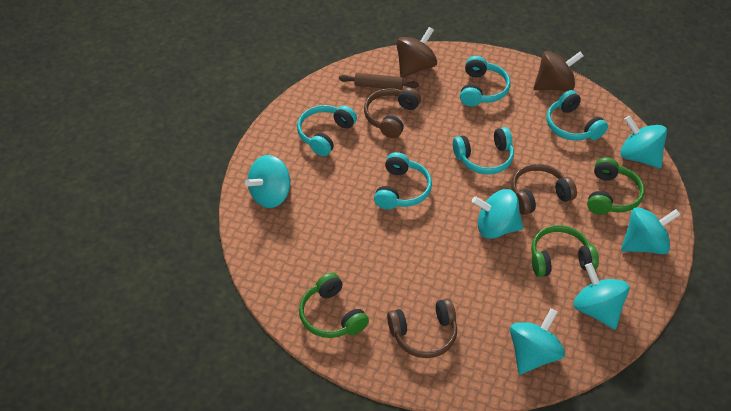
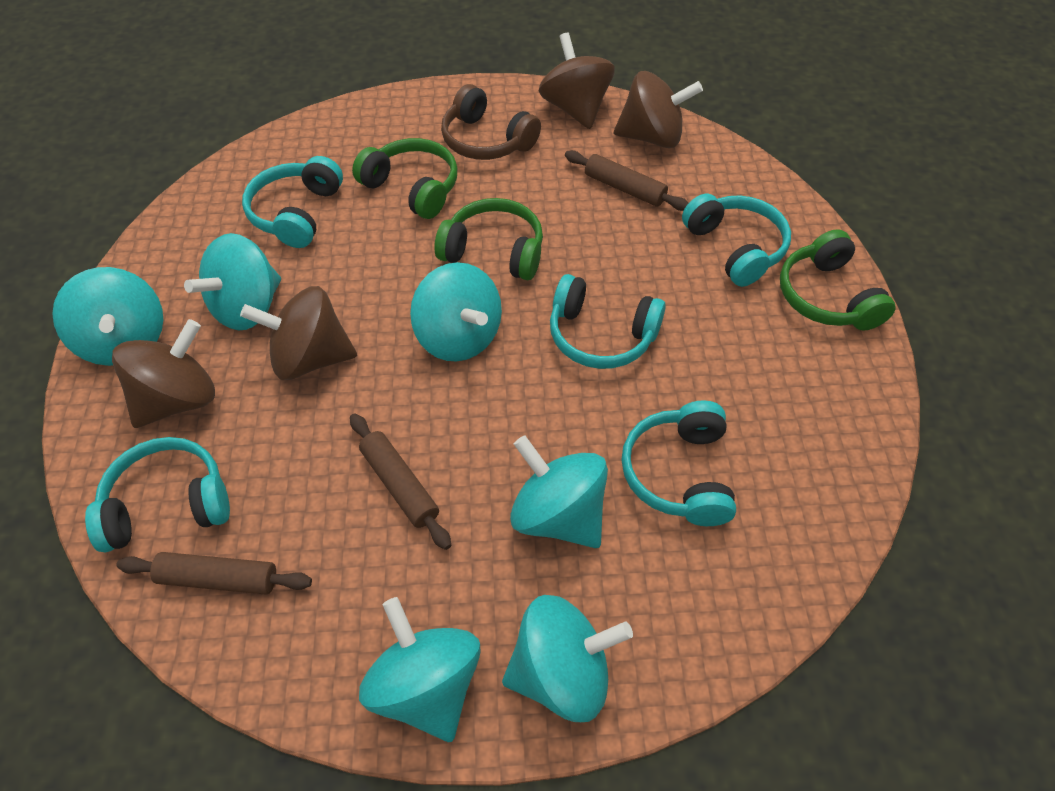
brown headphones: 3 -> 1
brown rolling pin: 1 -> 3
brown spinning top: 2 -> 4

